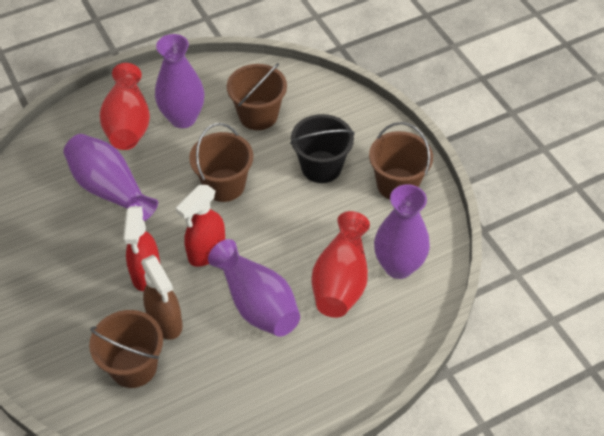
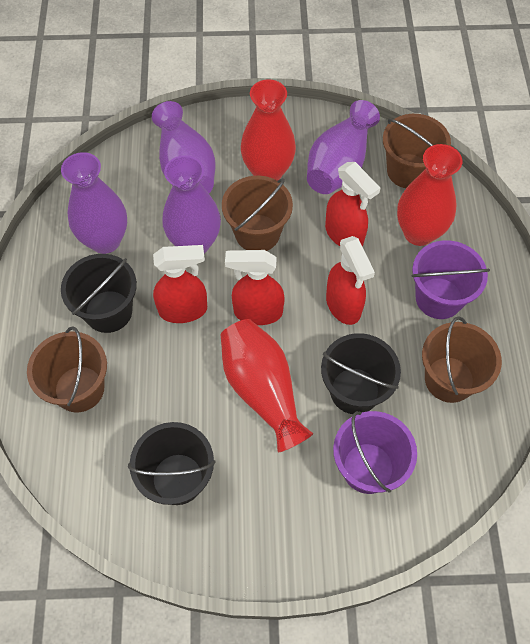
black bucket: 1 -> 3
brown spray bottle: 1 -> 0
purple bucket: 0 -> 2
red spray bottle: 2 -> 4
red vase: 2 -> 3

